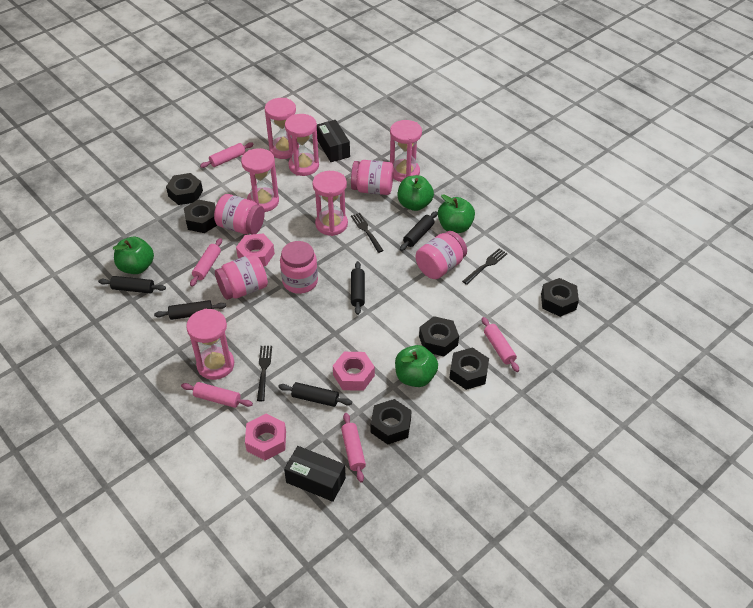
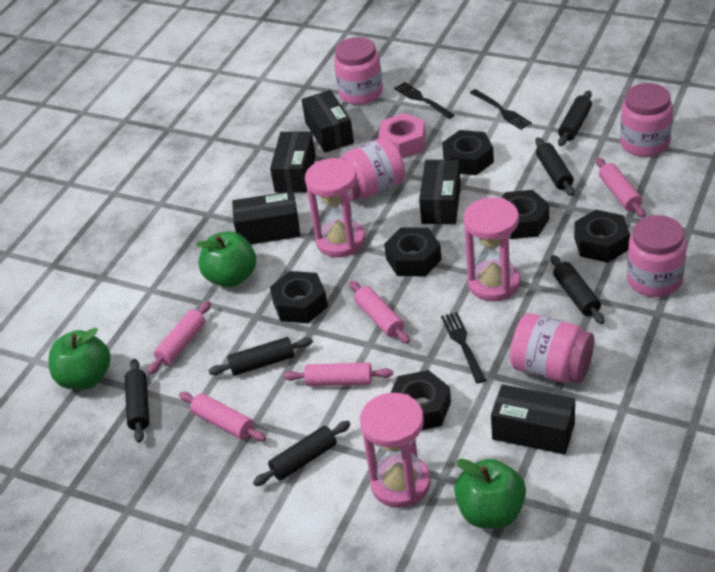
black box: 2 -> 5
black rolling pin: 5 -> 6
green apple: 4 -> 3
pink hourglass: 6 -> 3
pink nut: 3 -> 1

